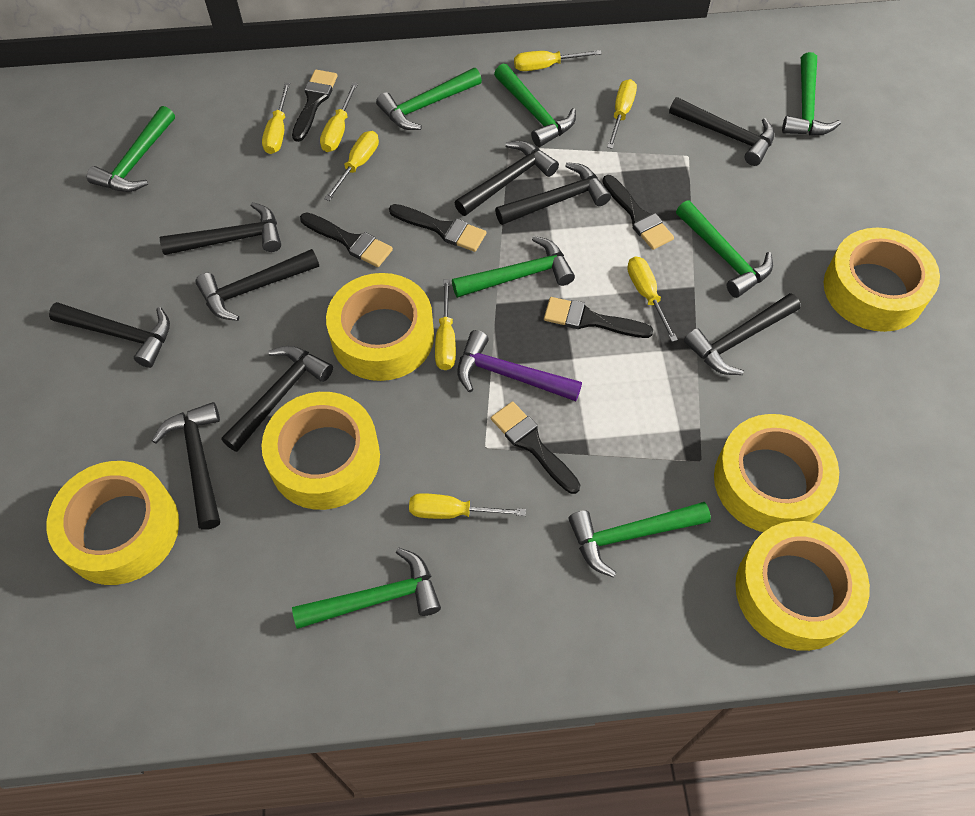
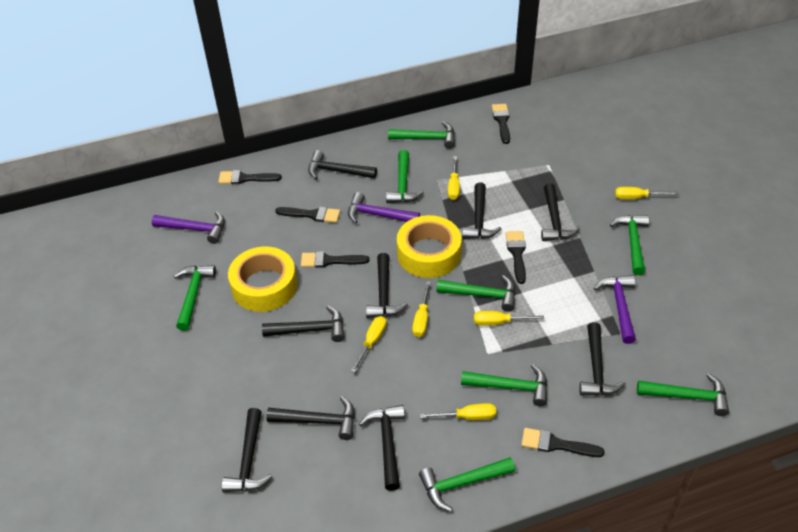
purple hammer: 1 -> 3
yellow screwdriver: 8 -> 6
yellow tape: 6 -> 2

